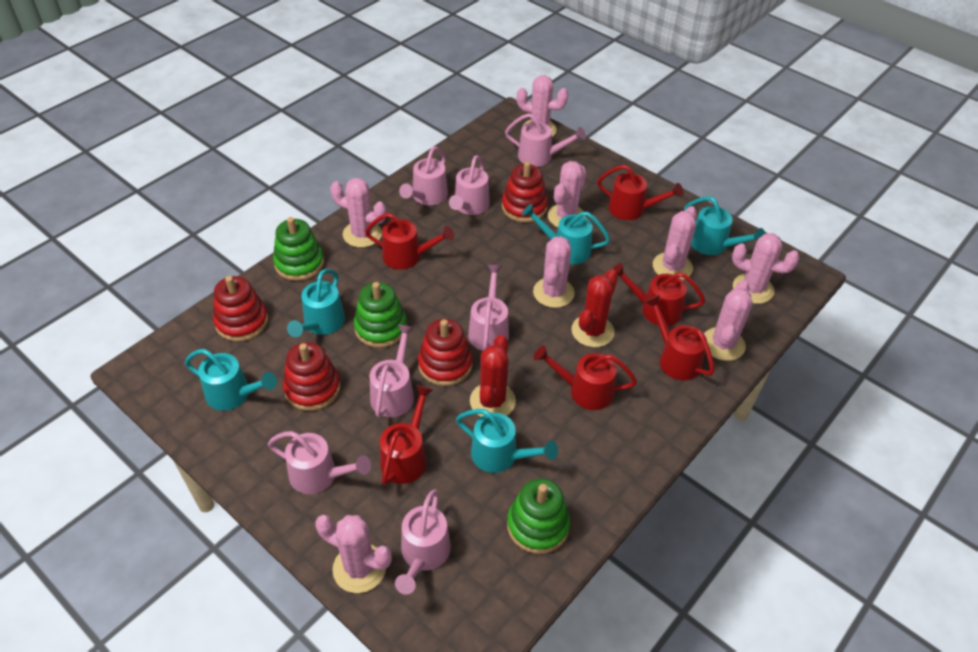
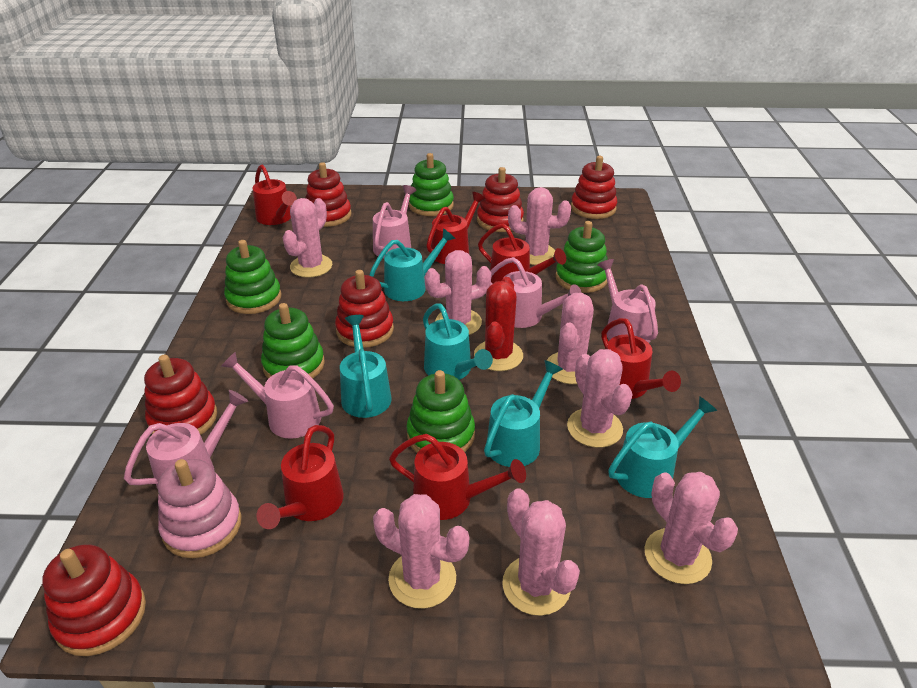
green stacking toy: 3 -> 5
pink stacking toy: 0 -> 1
pink watering can: 7 -> 5
red cactus: 2 -> 1
red stacking toy: 4 -> 6

